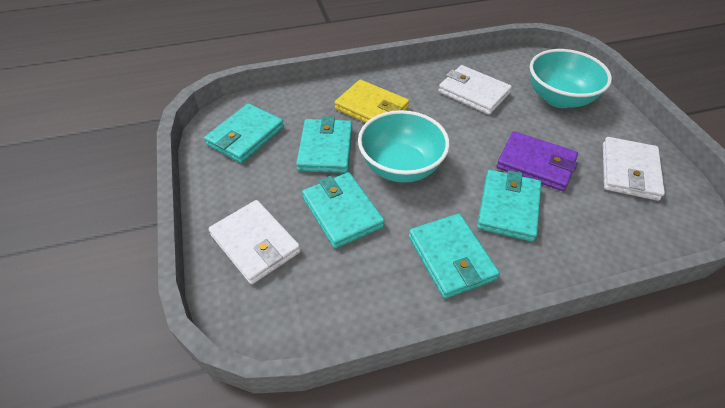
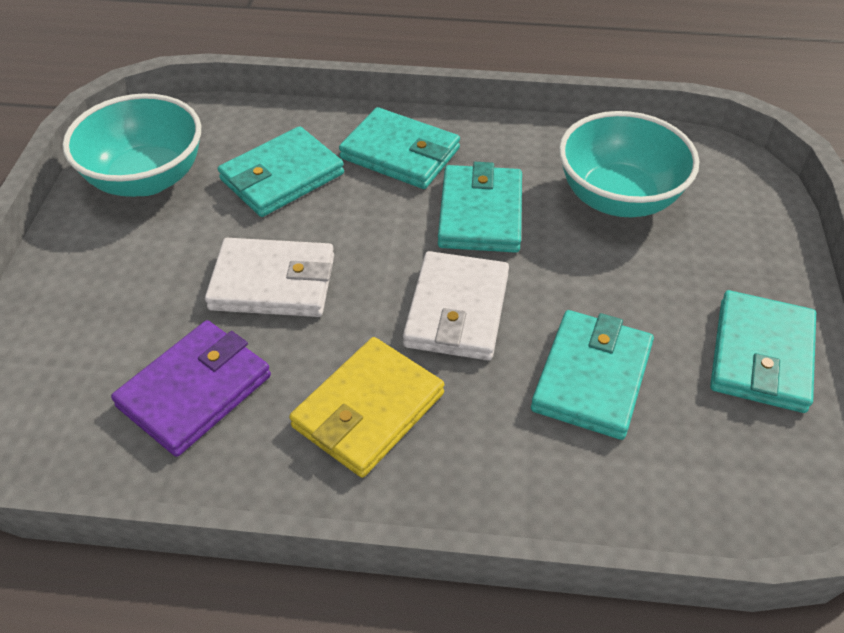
white wallet: 3 -> 2

